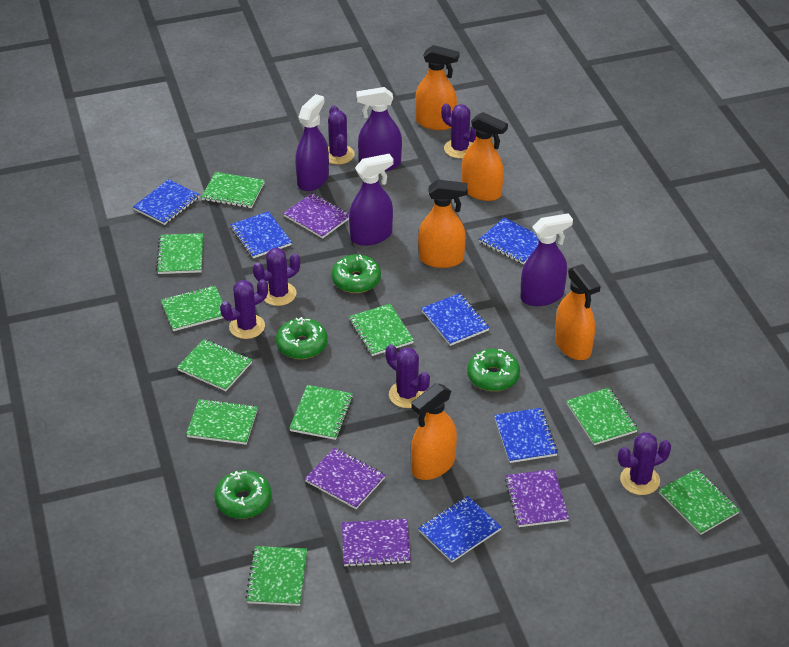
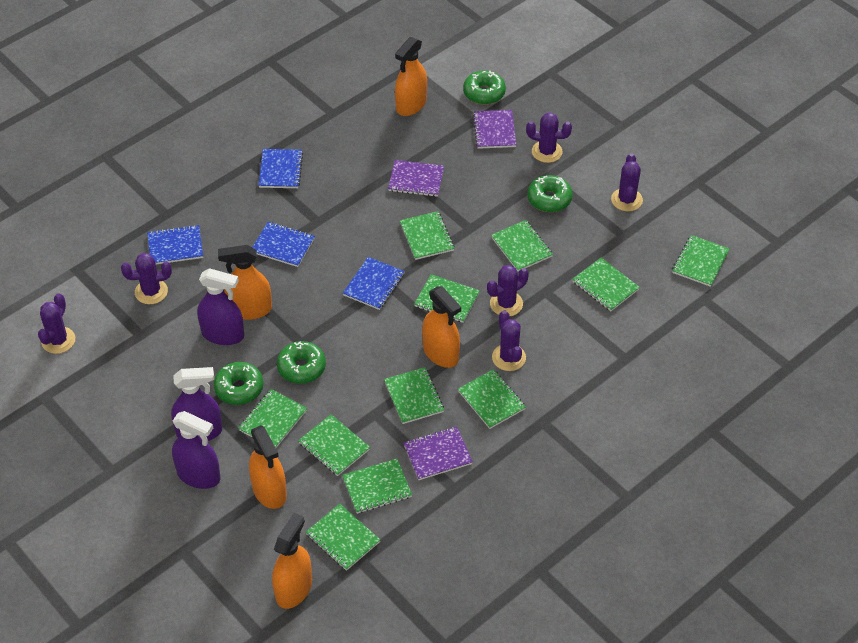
blue notebook: 6 -> 4
green notebook: 10 -> 11
purple notebook: 4 -> 3
purple spray bottle: 4 -> 3

